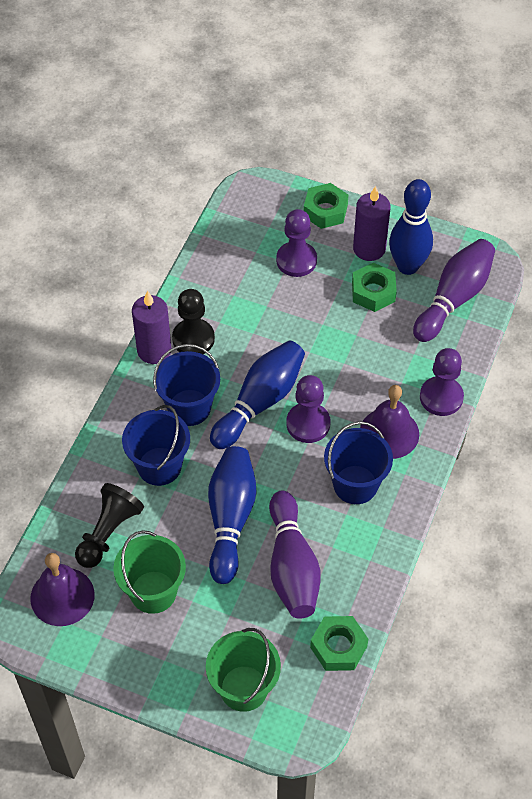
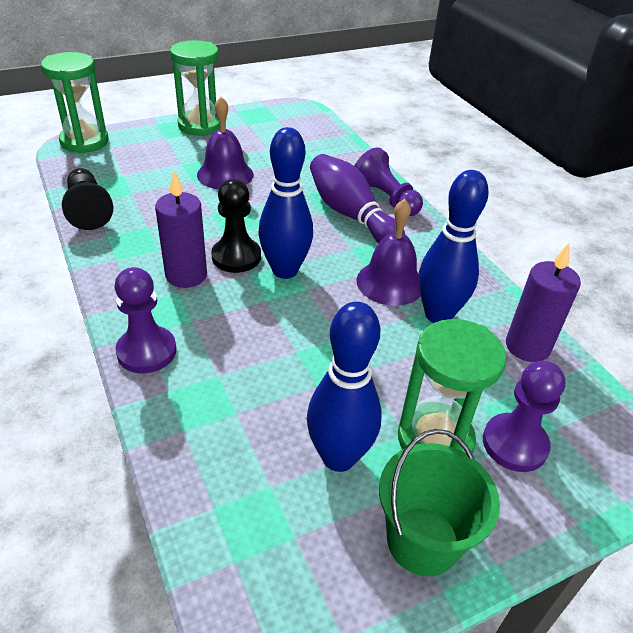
blue bucket: 3 -> 0
green bucket: 2 -> 1
green hourglass: 0 -> 3
green nut: 3 -> 0
purple bowling pin: 2 -> 1

